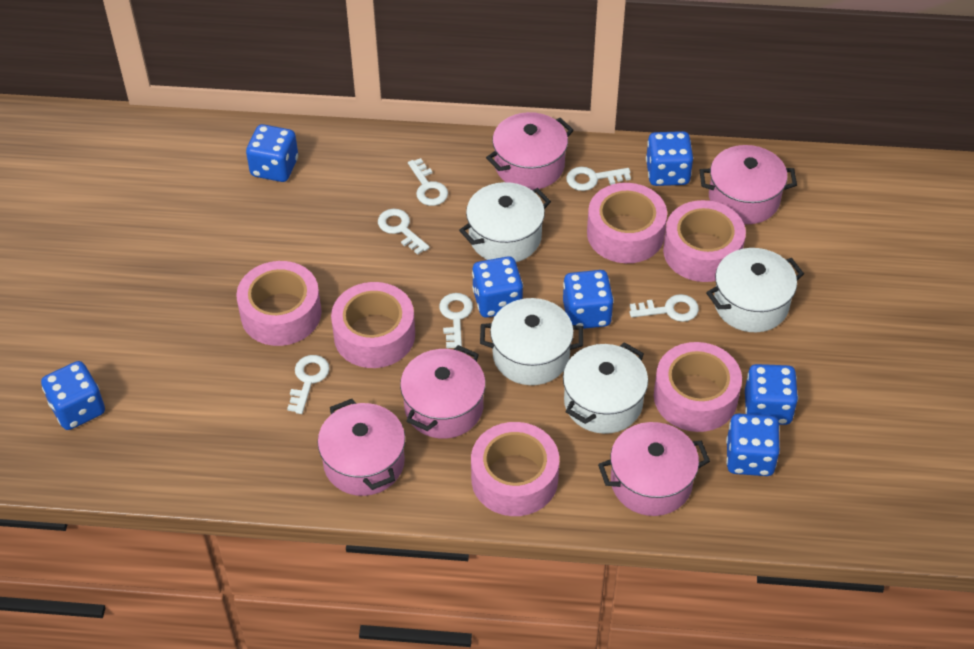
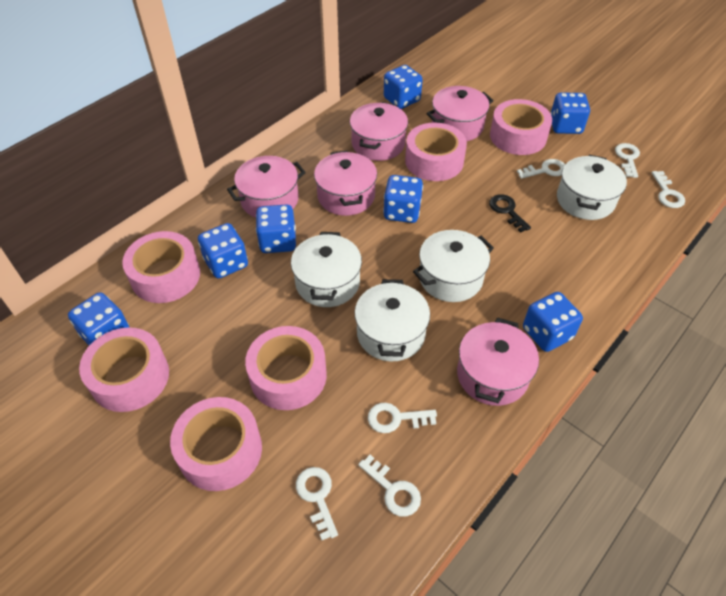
black key: 0 -> 1

